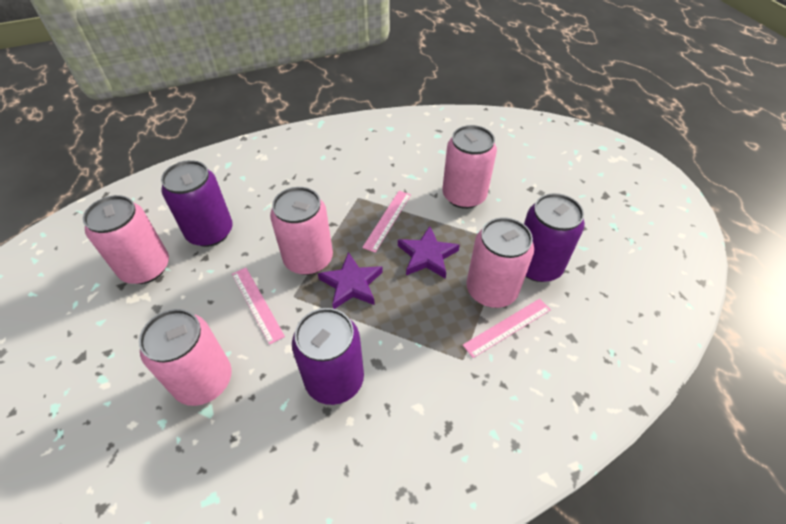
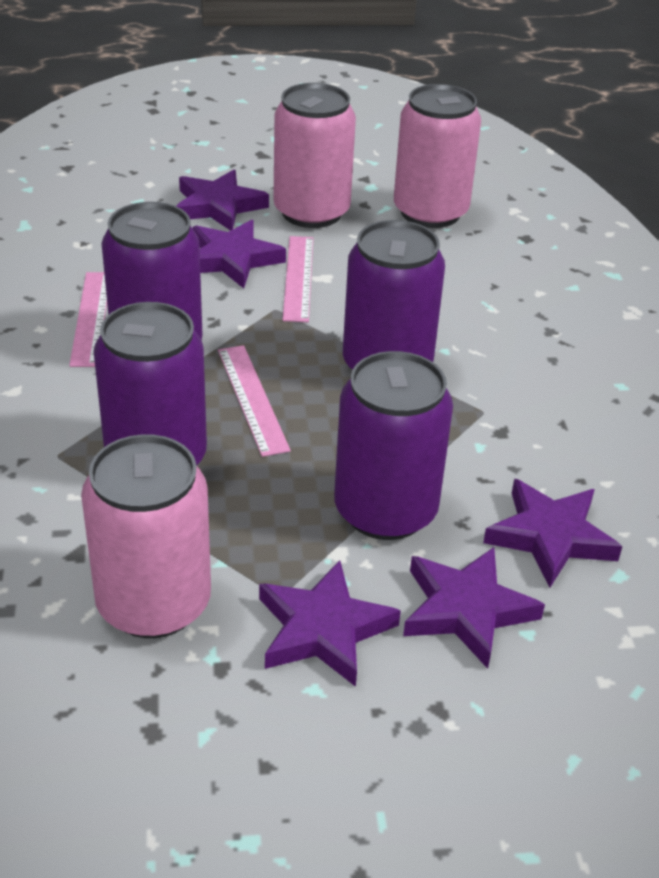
pink can: 5 -> 3
purple can: 3 -> 4
purple star: 2 -> 5

